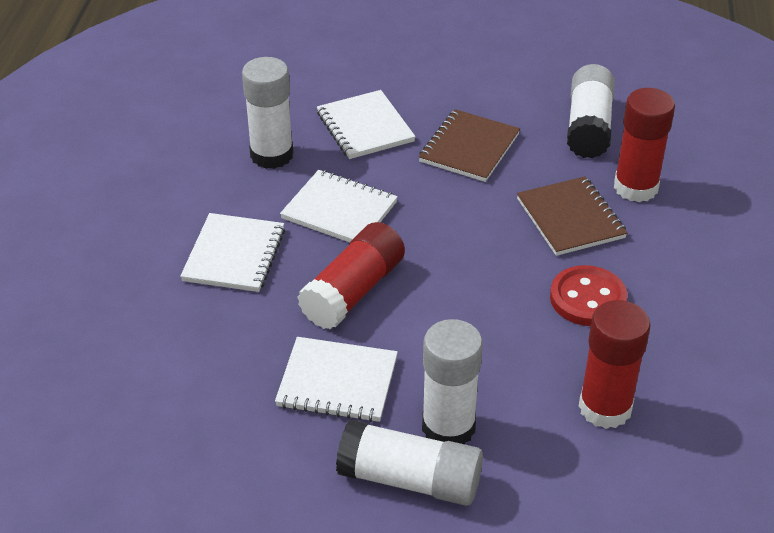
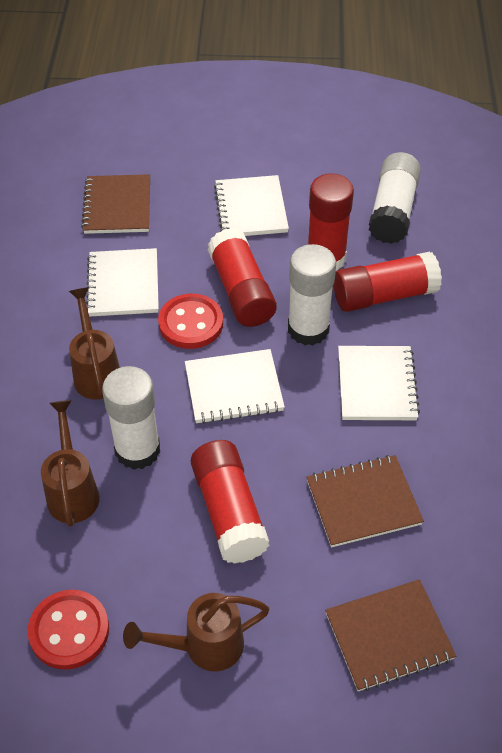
brown notebook: 2 -> 3
brown watering can: 0 -> 3
red button: 1 -> 2
red glue stick: 3 -> 4
white glue stick: 4 -> 3

